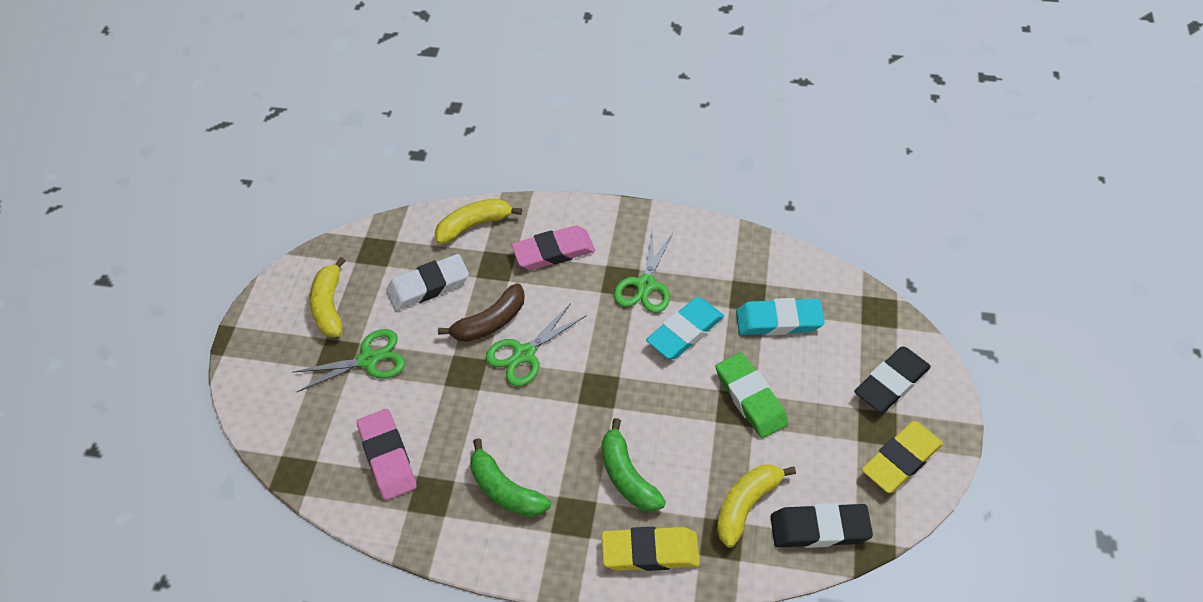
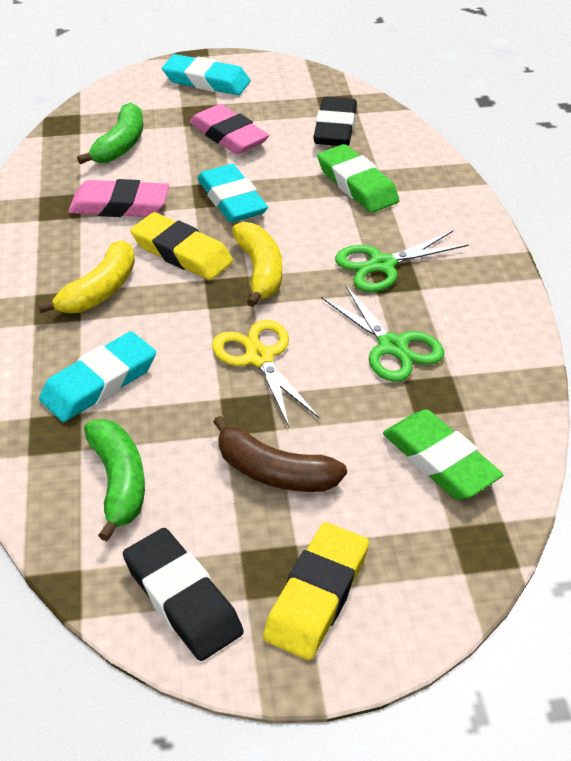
green eraser: 1 -> 2
green scissors: 3 -> 2
turquoise eraser: 2 -> 3
white eraser: 1 -> 0
yellow banana: 3 -> 2
yellow scissors: 0 -> 1

